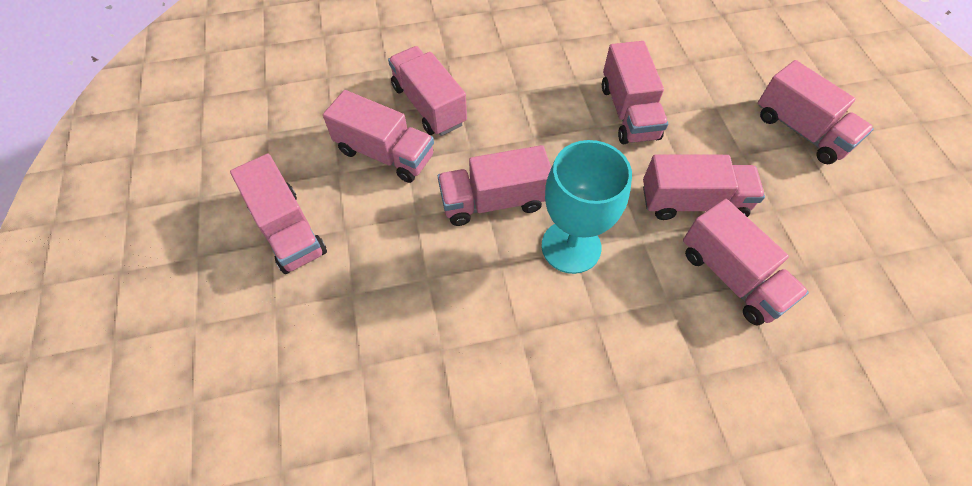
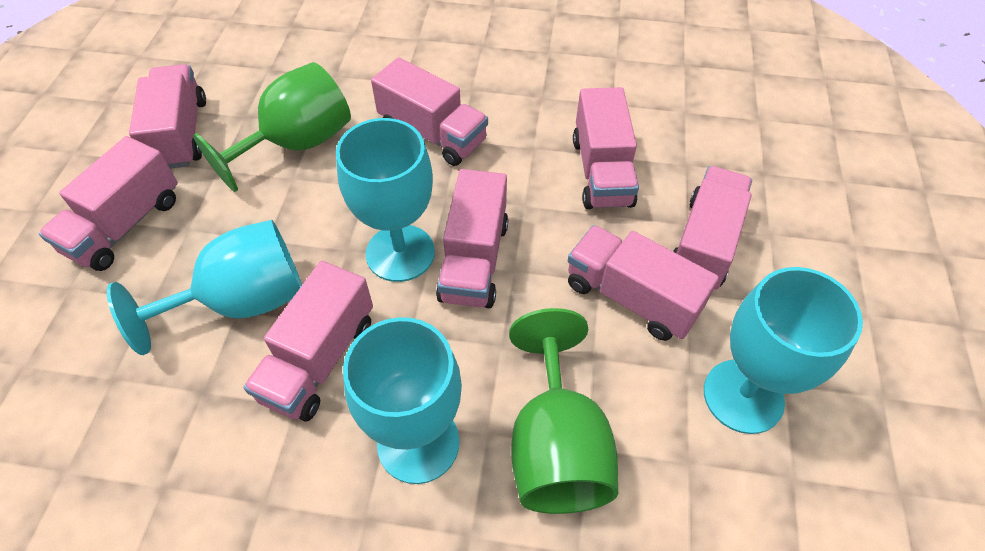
green goblet: 0 -> 2
turquoise goblet: 1 -> 4

